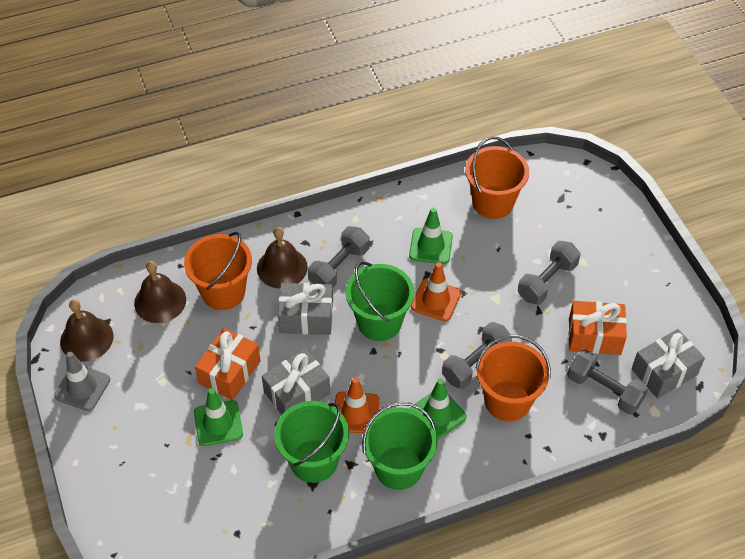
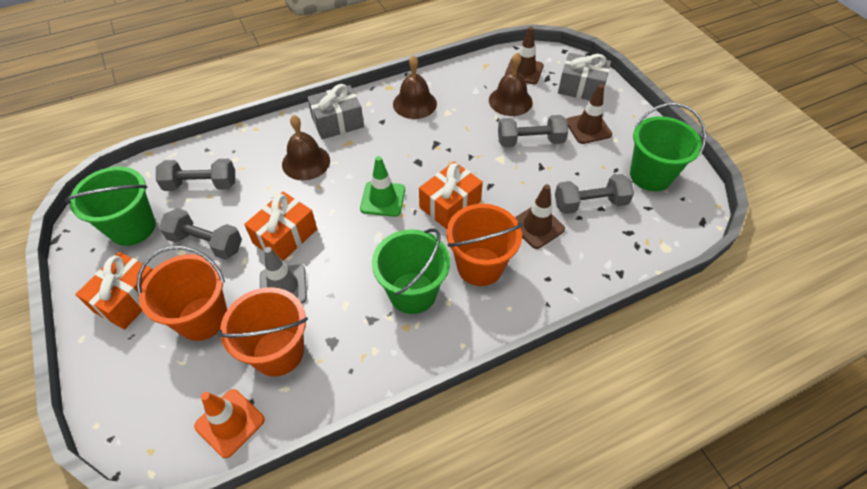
brown traffic cone: 0 -> 3
green traffic cone: 3 -> 1
grey gift: 3 -> 2
orange gift: 2 -> 3
orange traffic cone: 2 -> 1

